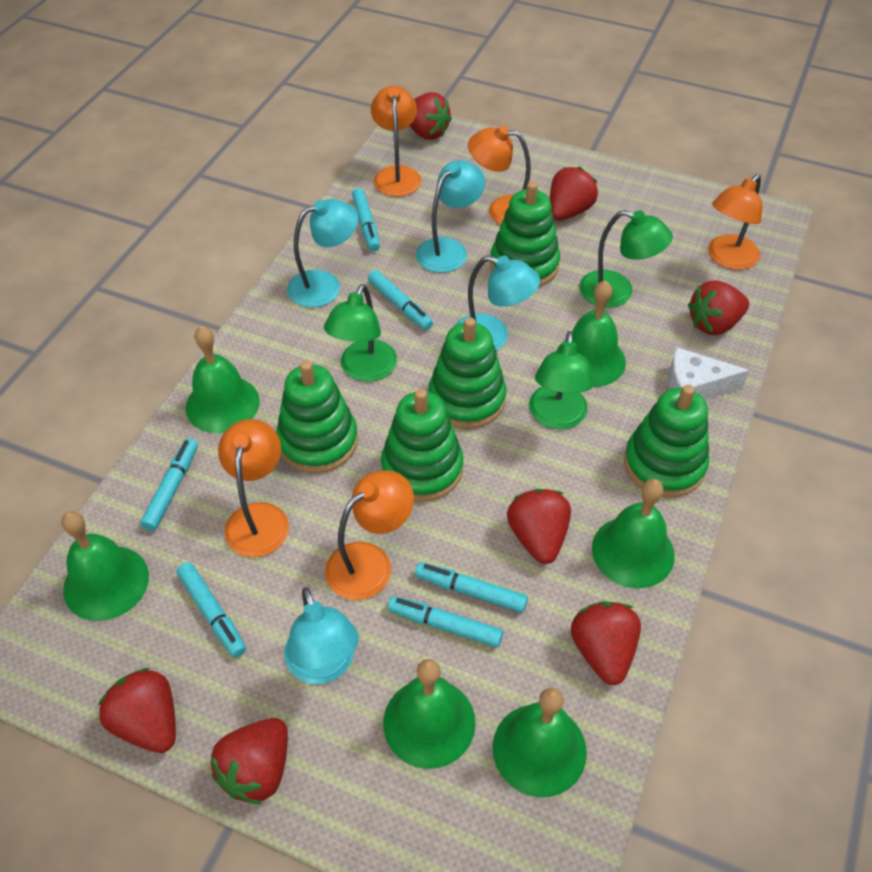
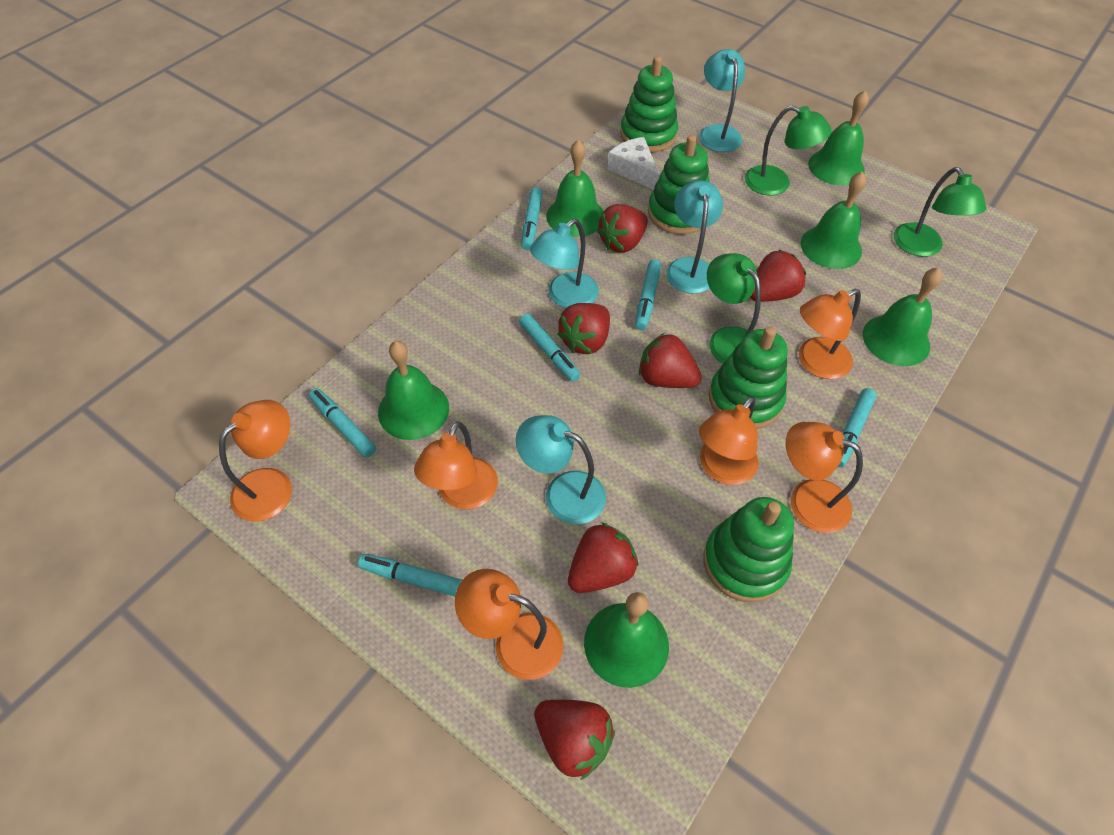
green stacking toy: 5 -> 4
orange lamp: 5 -> 6
red strawberry: 7 -> 6

